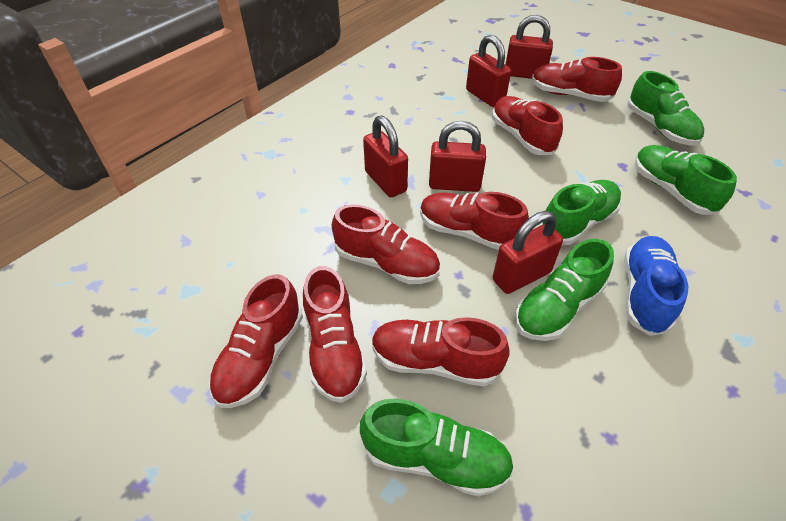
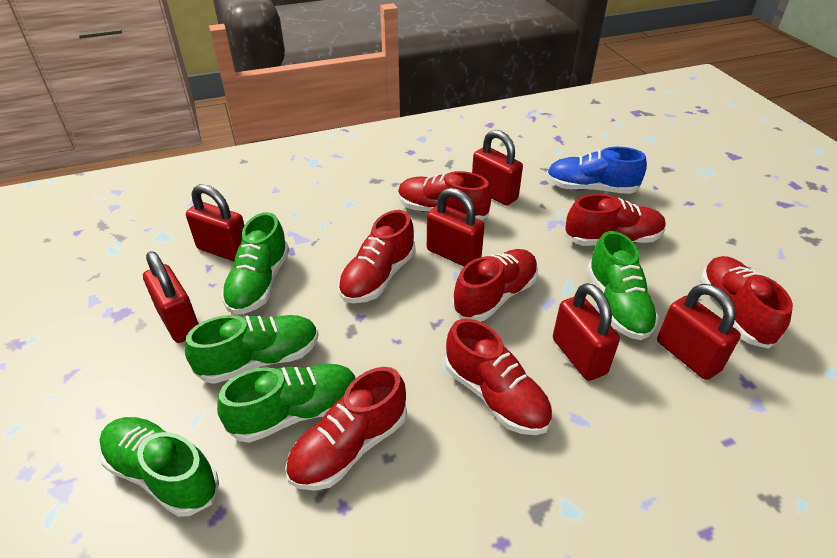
red padlock: 5 -> 6

